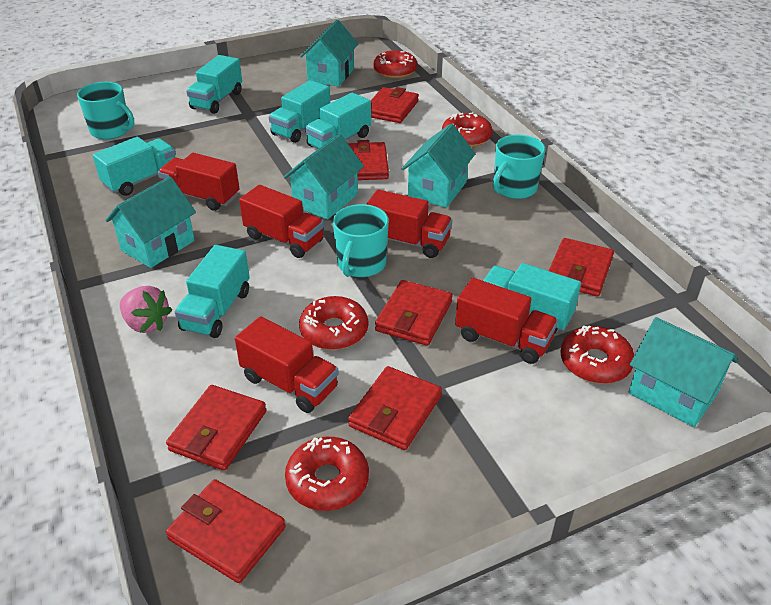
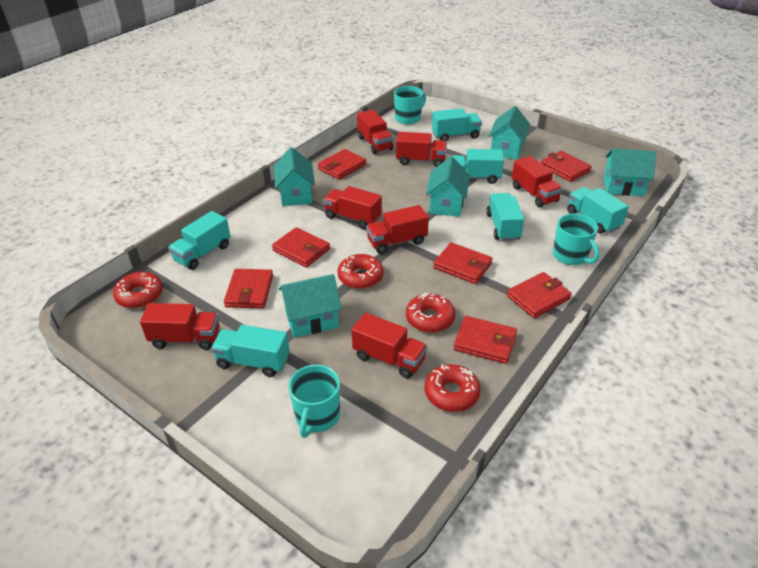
pink strawberry: 1 -> 0
red donut: 5 -> 4
red truck: 5 -> 7

